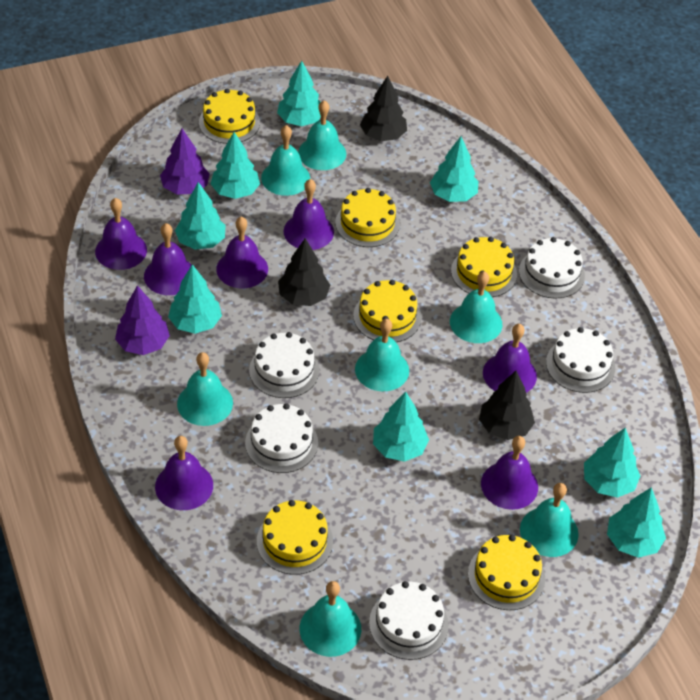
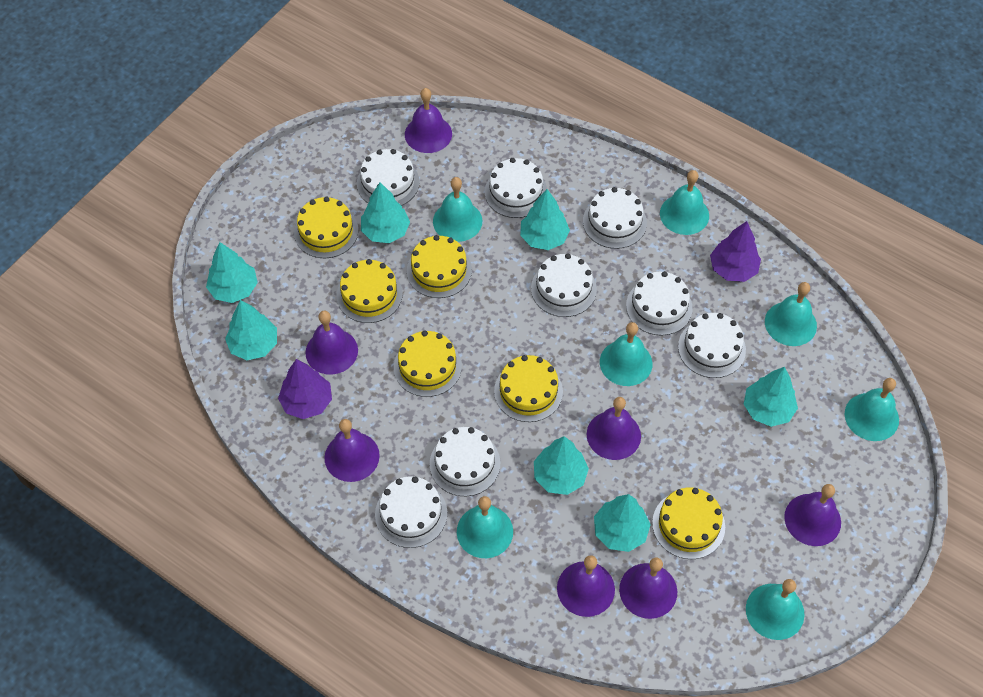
black tree: 3 -> 0
turquoise tree: 8 -> 7
white cake: 5 -> 8

